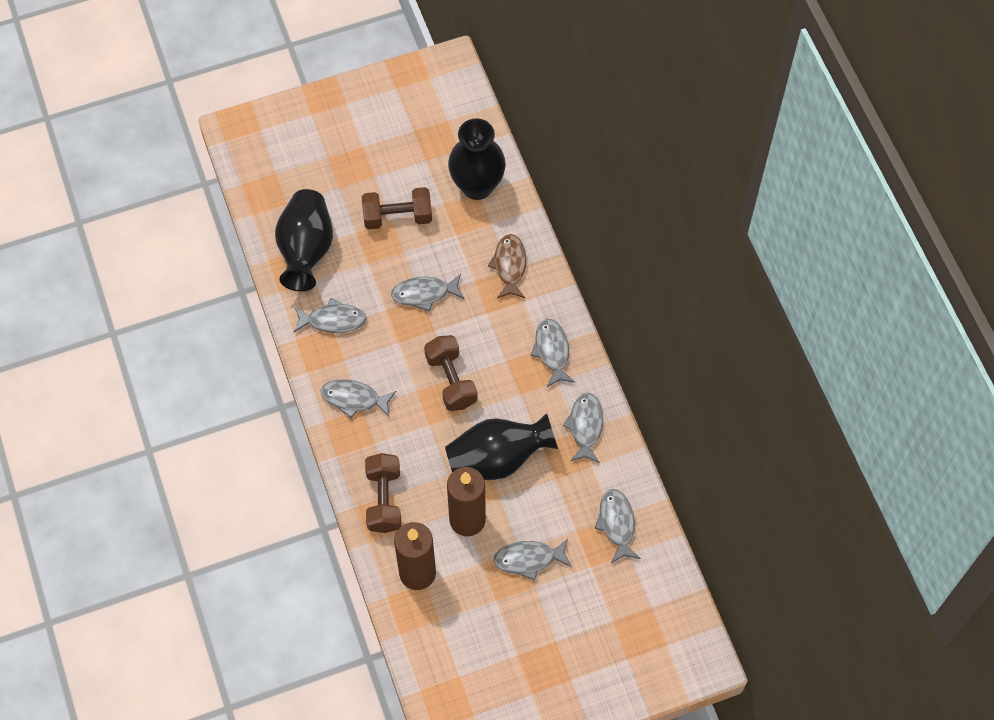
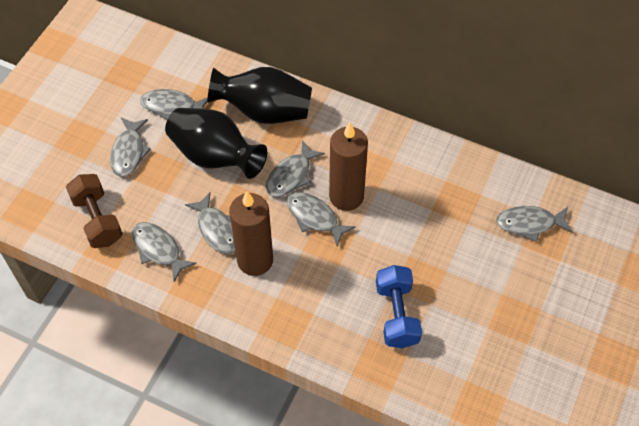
black vase: 3 -> 2
blue dumbbell: 0 -> 1
brown dumbbell: 3 -> 1
brown fish: 1 -> 0

